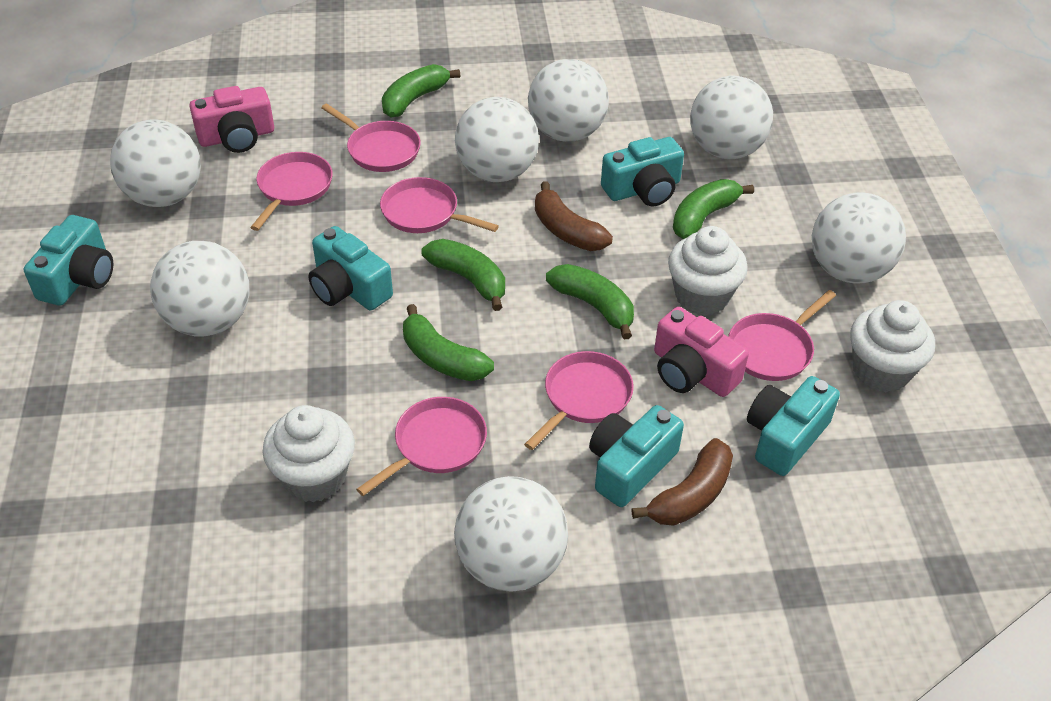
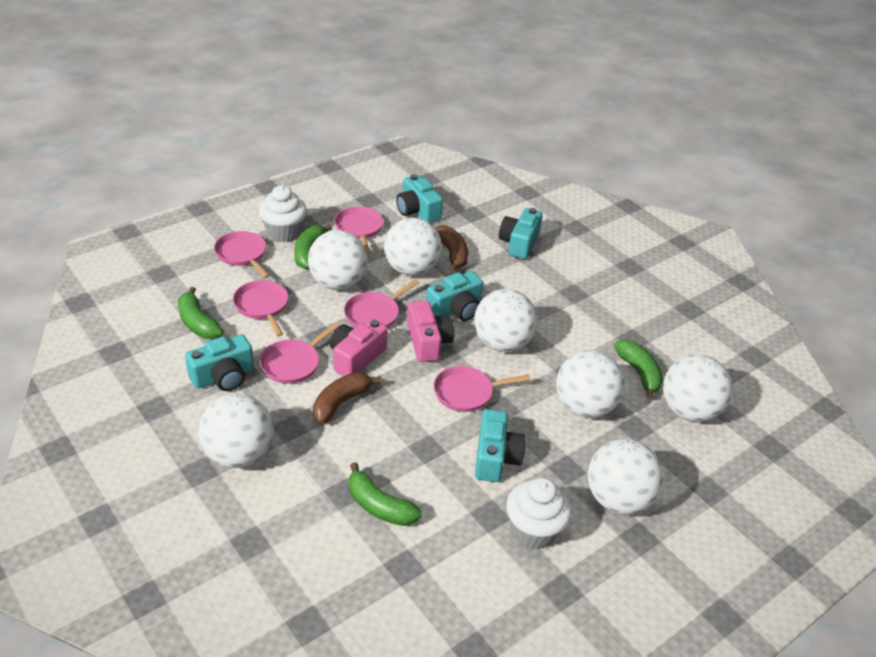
green banana: 5 -> 4
white cupcake: 3 -> 2

